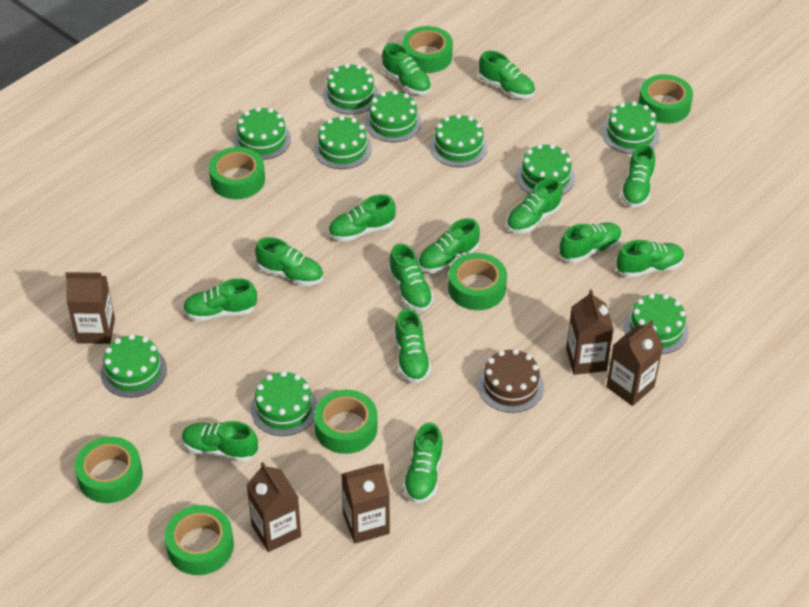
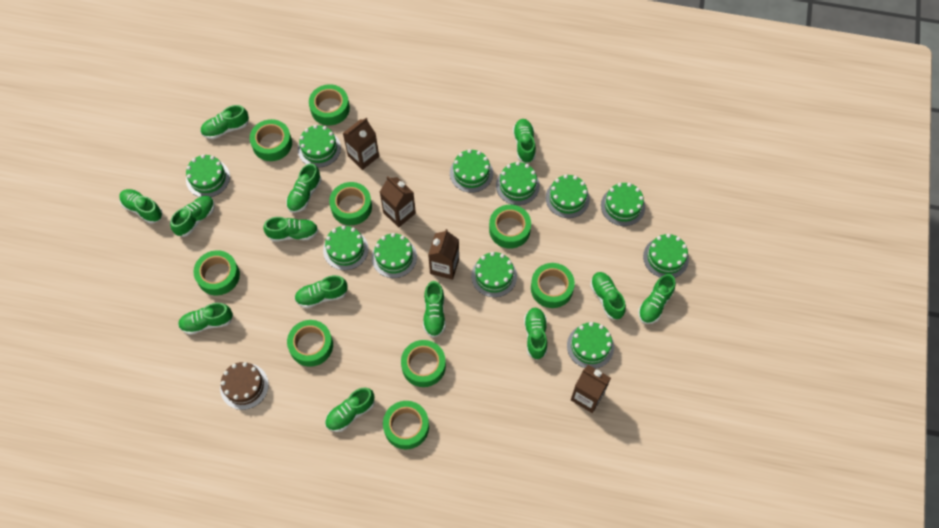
brown carton: 5 -> 4
green cake: 10 -> 11
green shoe: 14 -> 13
green tape: 7 -> 9

